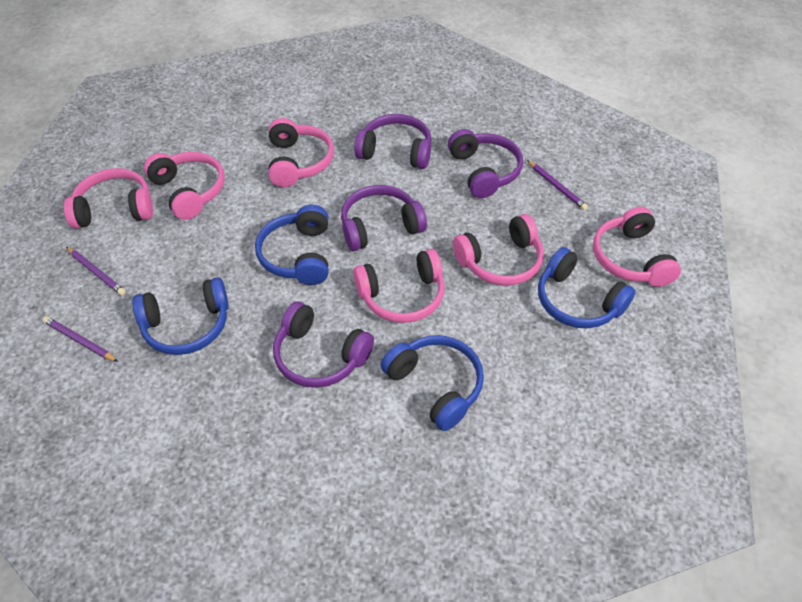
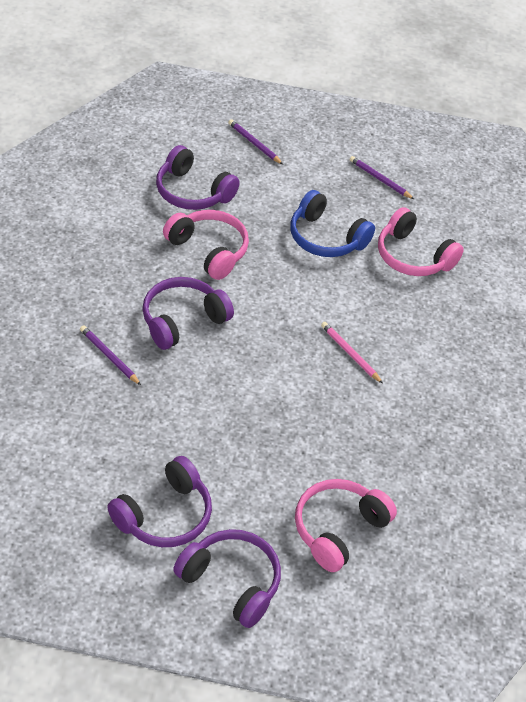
blue headphones: 4 -> 1
pink headphones: 6 -> 3
pink pencil: 0 -> 1

